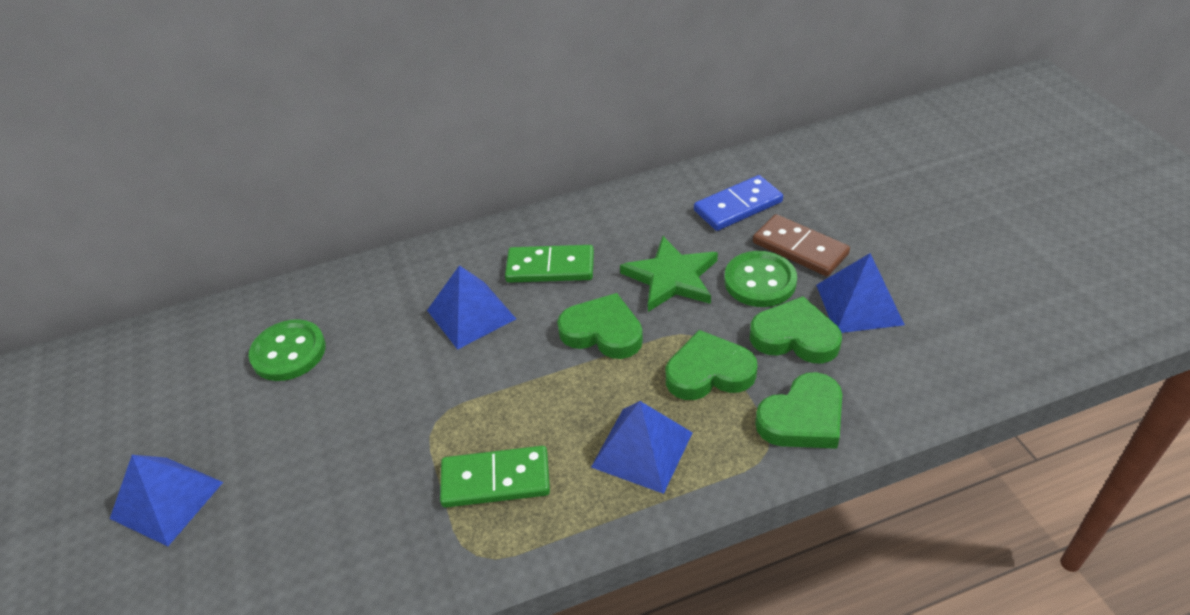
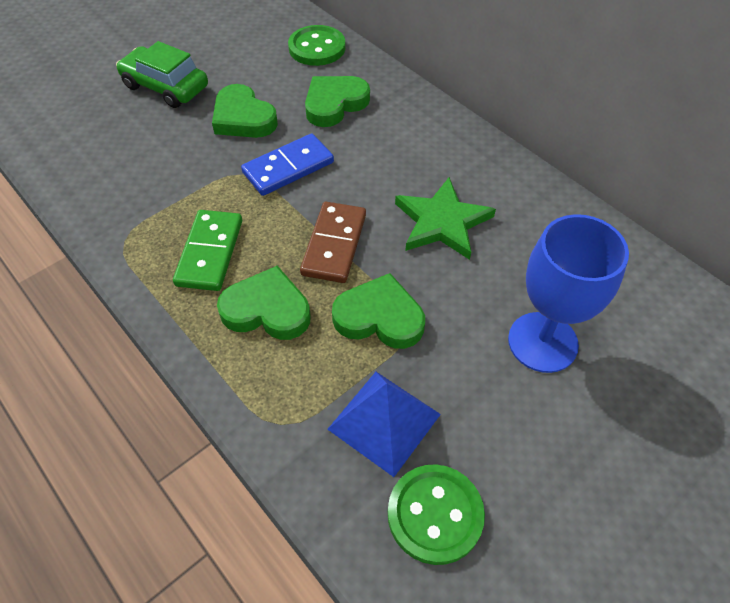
blue goblet: 0 -> 1
blue pyramid: 4 -> 1
green car: 0 -> 1
green domino: 2 -> 1

